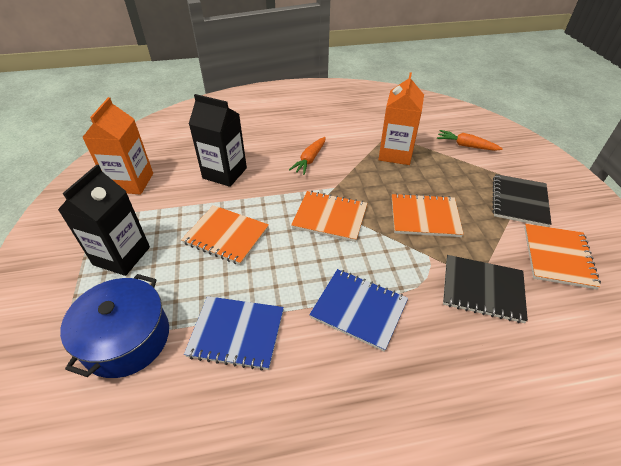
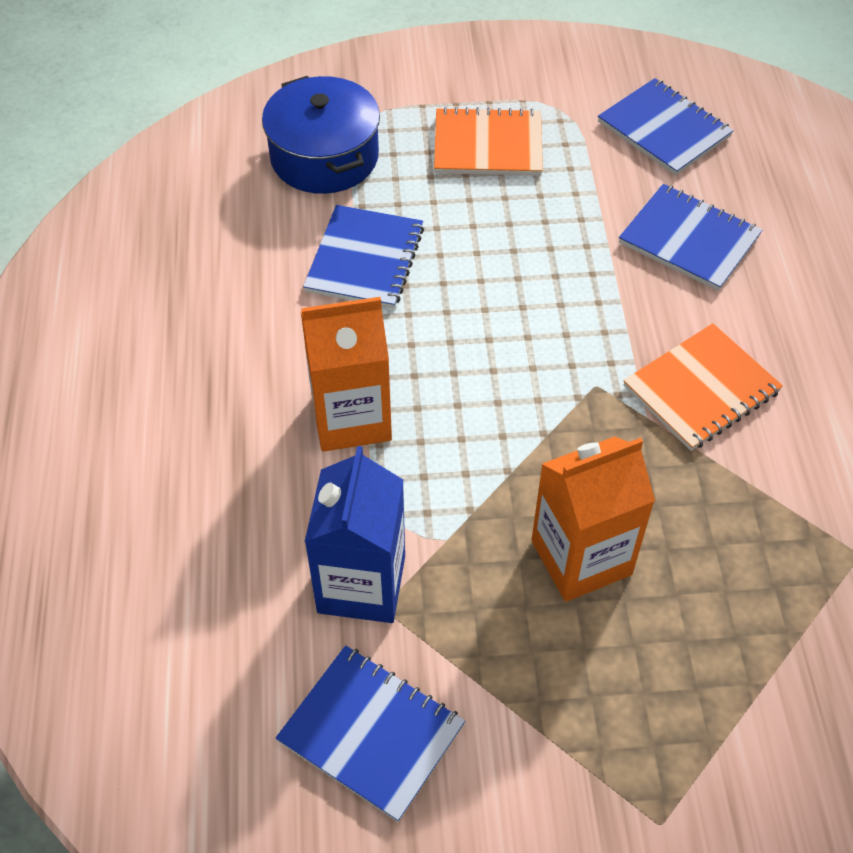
black carton: 2 -> 0
black notebook: 2 -> 0
blue carton: 0 -> 1
blue notebook: 2 -> 4
orange carrot: 2 -> 0
orange notebook: 4 -> 2

